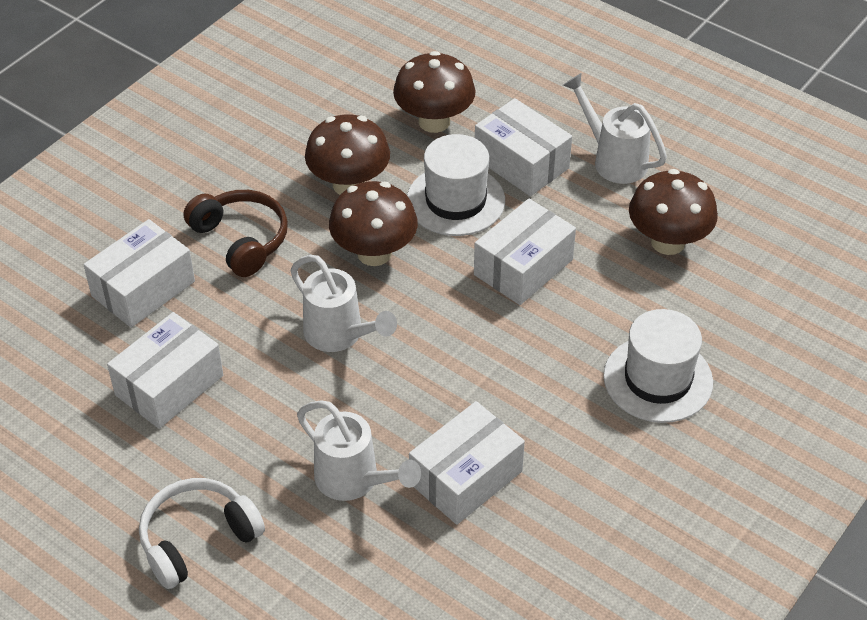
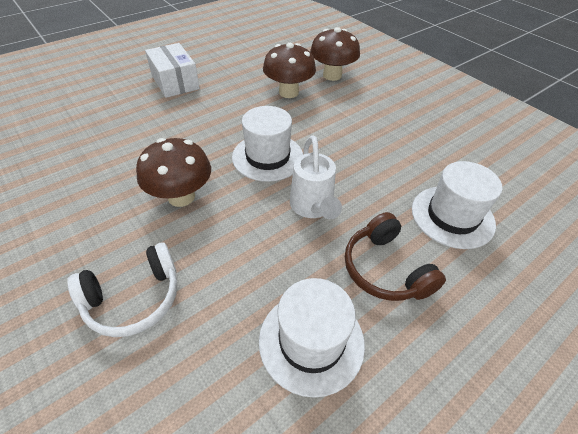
brown mushroom: 4 -> 3
white box: 5 -> 1
white hat: 2 -> 3
white watering can: 3 -> 1

